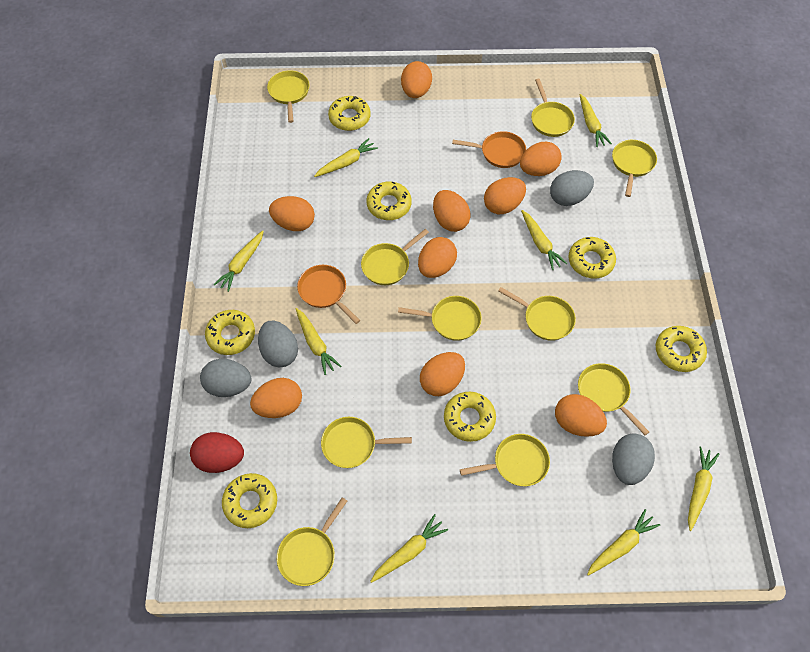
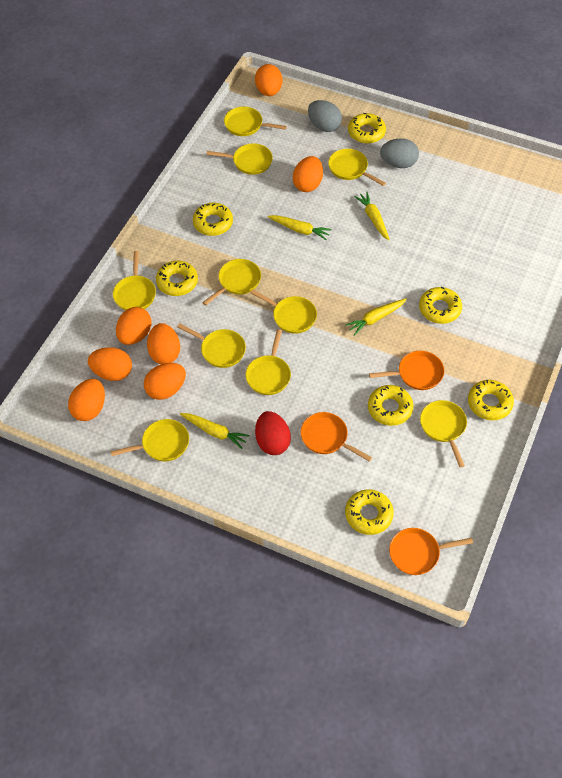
grey egg: 4 -> 2
orange egg: 9 -> 7
orange pan: 2 -> 3
yellow carrot: 8 -> 4

